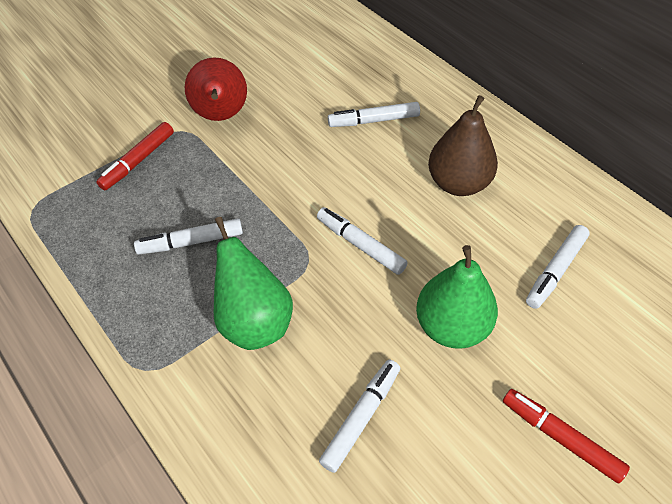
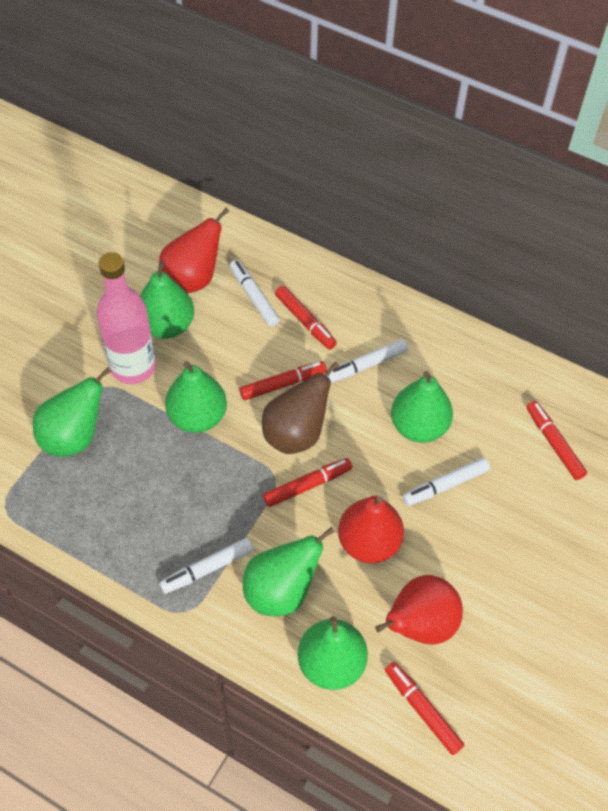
green pear: 2 -> 6
pink bottle: 0 -> 1
red marker: 2 -> 5
red pear: 1 -> 3
white marker: 5 -> 4

